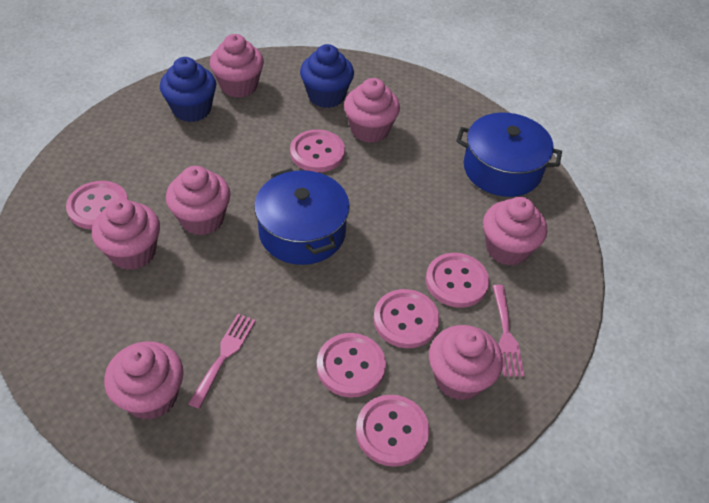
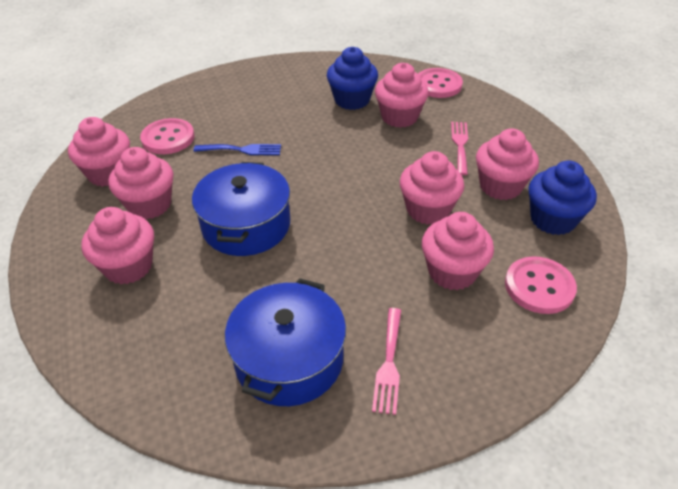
blue fork: 0 -> 1
pink button: 6 -> 3

